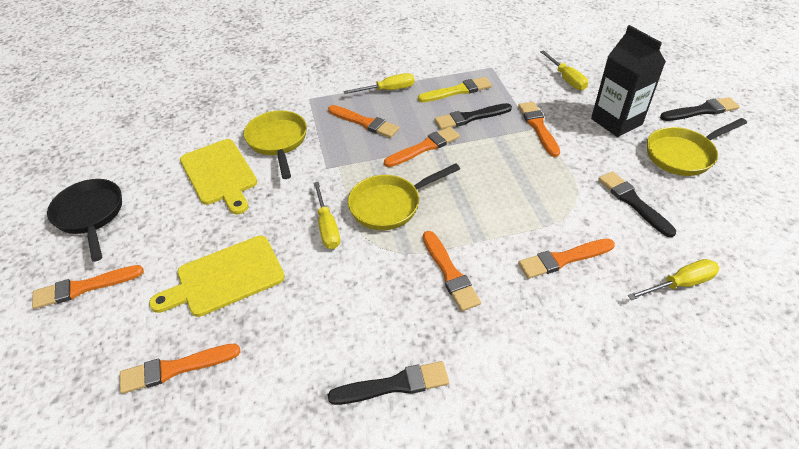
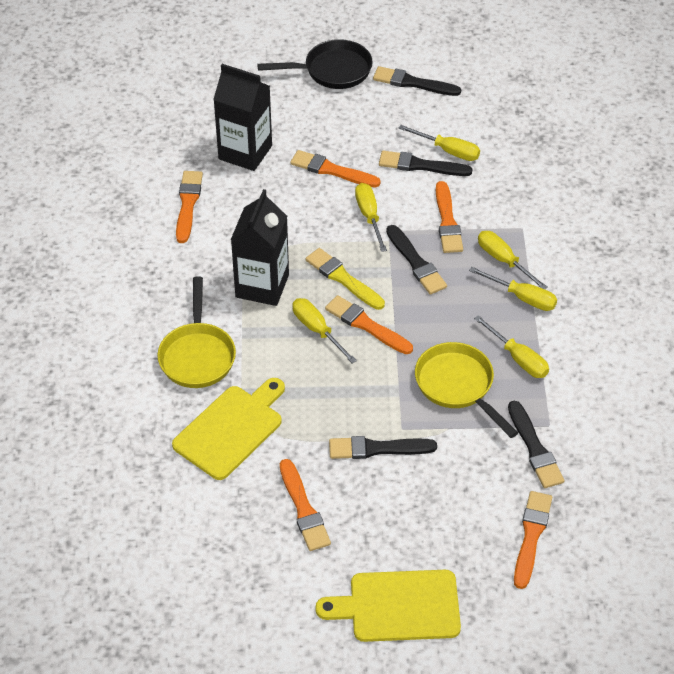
black brush: 4 -> 5
black carton: 1 -> 2
orange brush: 7 -> 6
yellow pan: 3 -> 2
yellow screwdriver: 4 -> 6

